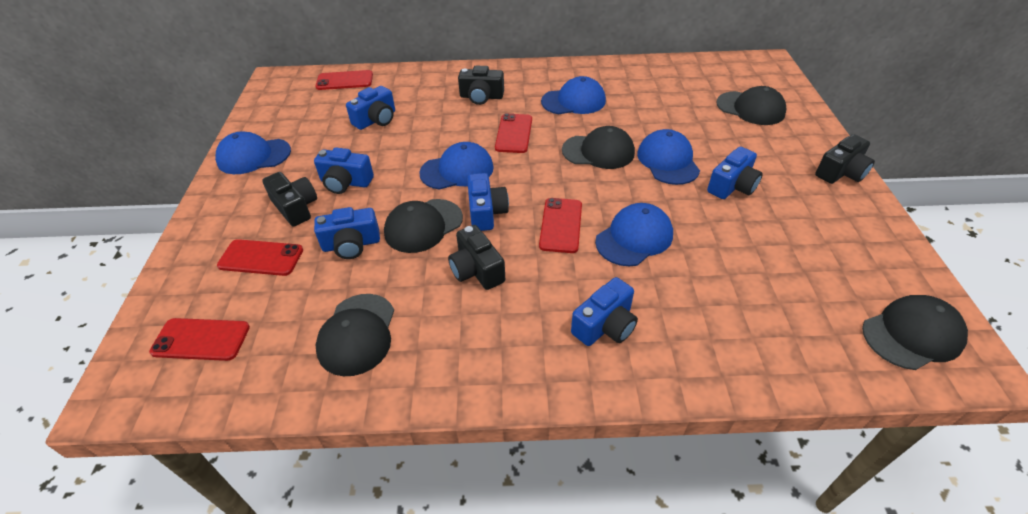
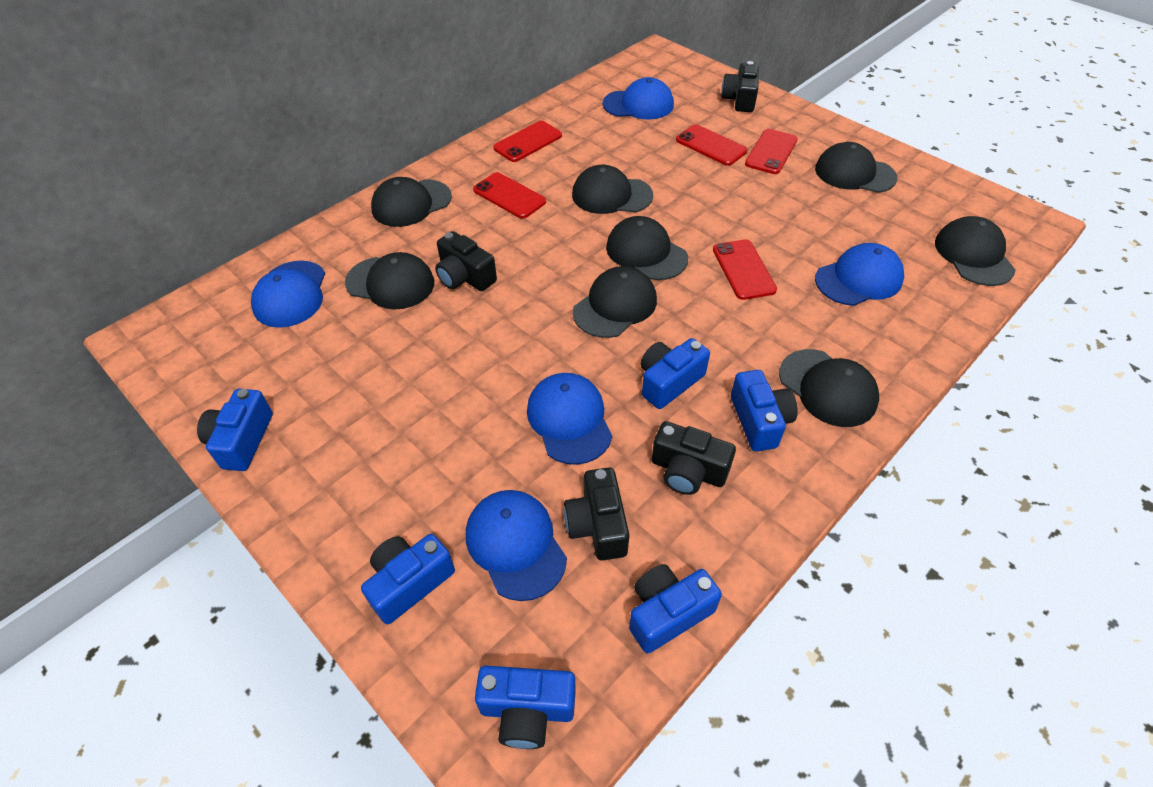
black cap: 5 -> 8

